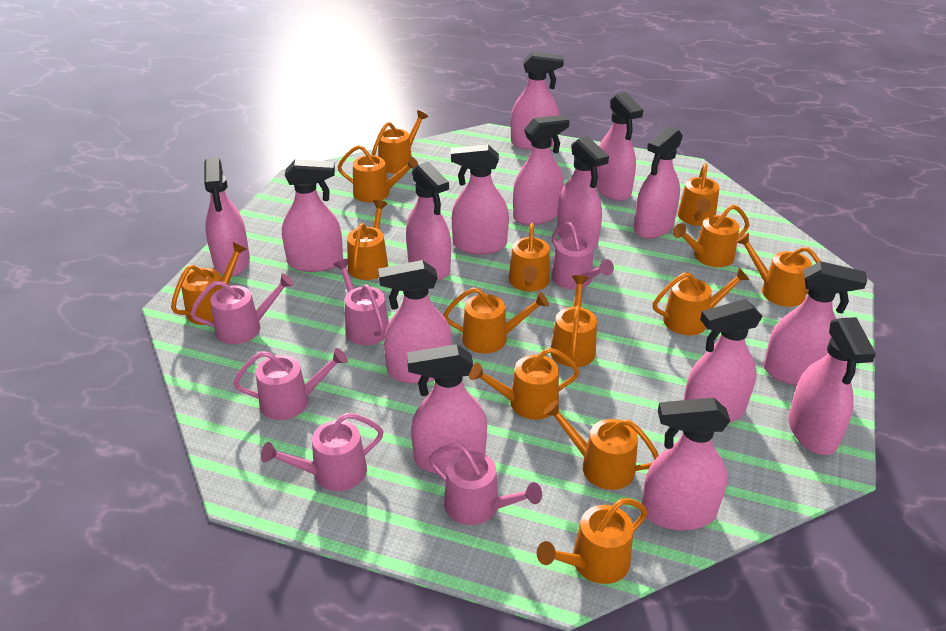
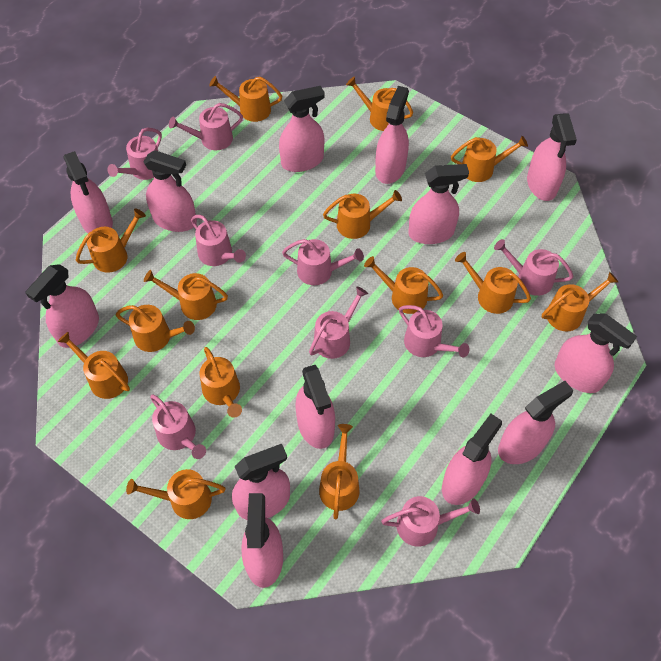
pink spray bottle: 15 -> 13
pink watering can: 6 -> 9

